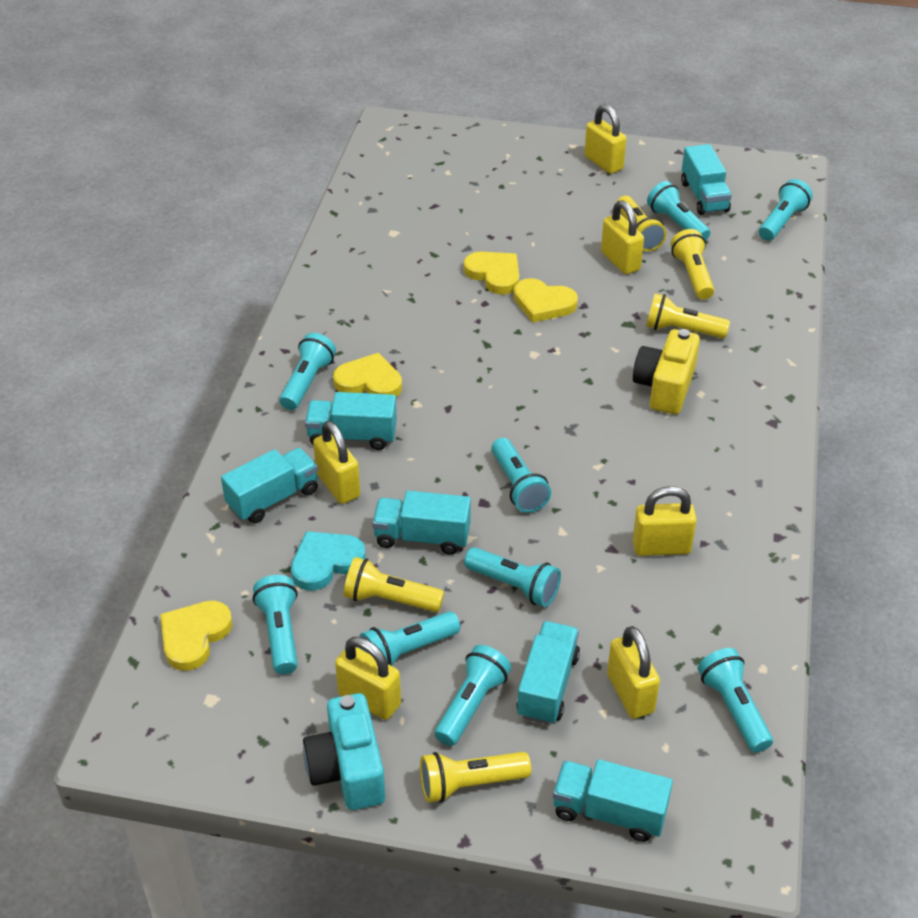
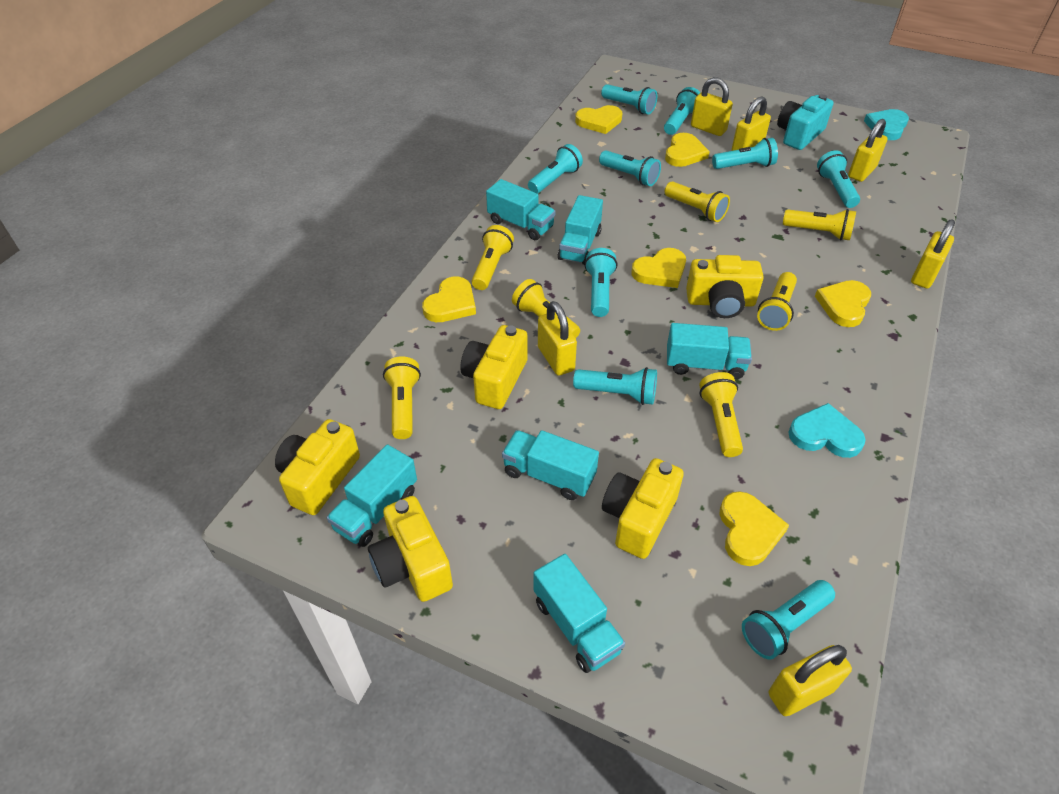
turquoise heart: 1 -> 2
yellow camera: 1 -> 5
yellow flashlight: 5 -> 7
yellow heart: 4 -> 6

